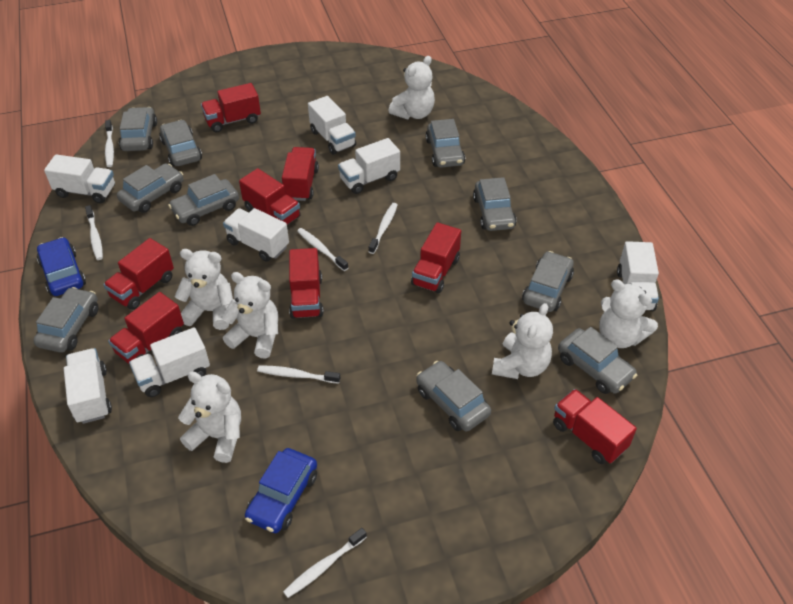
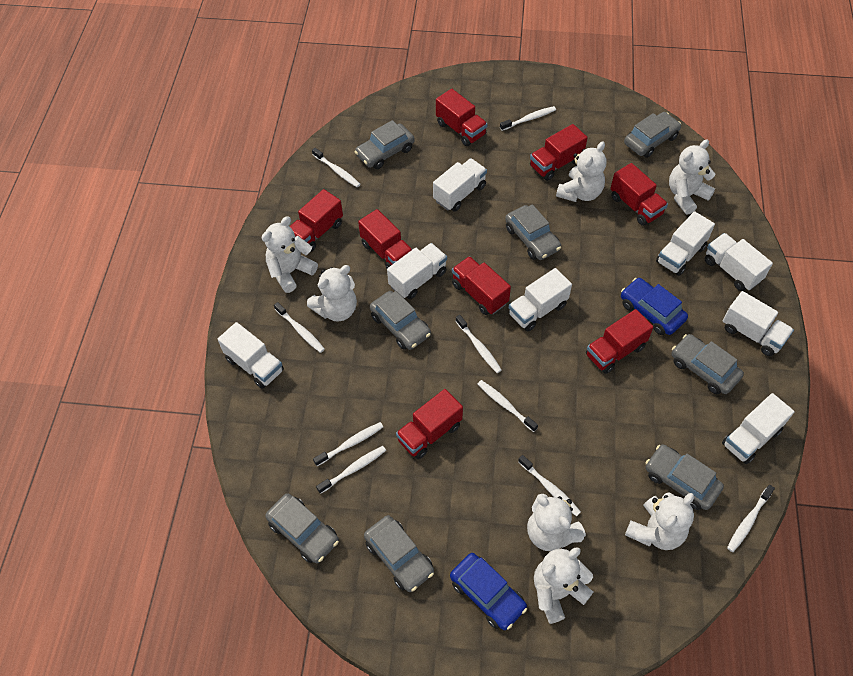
grey car: 10 -> 8
white teddy bear: 6 -> 7
white toothbrush: 6 -> 9
white truck: 7 -> 8

